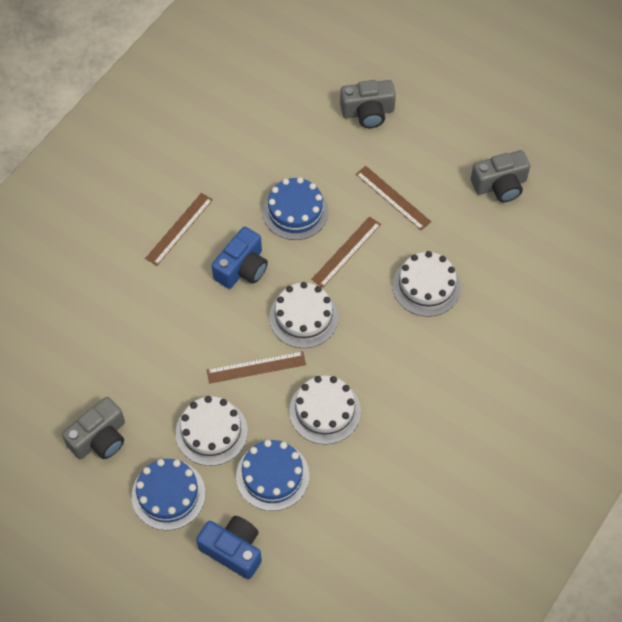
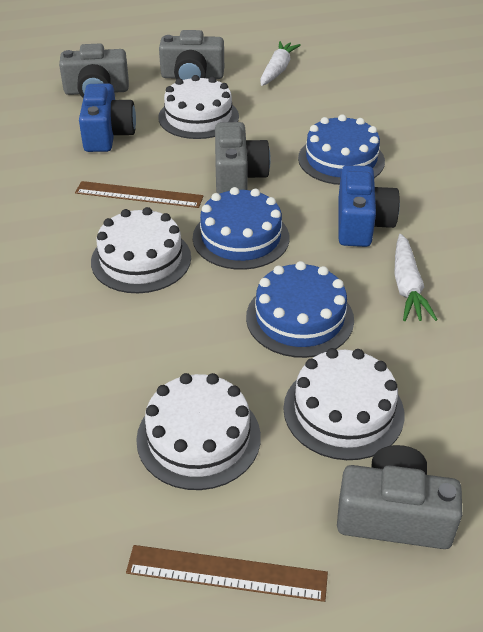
brown ruler: 4 -> 2
grey camera: 3 -> 4
white carrot: 0 -> 2

